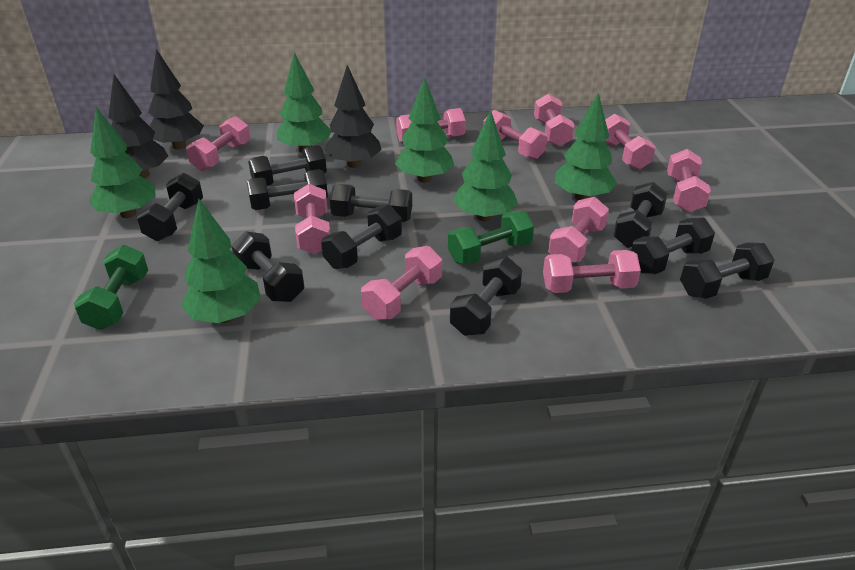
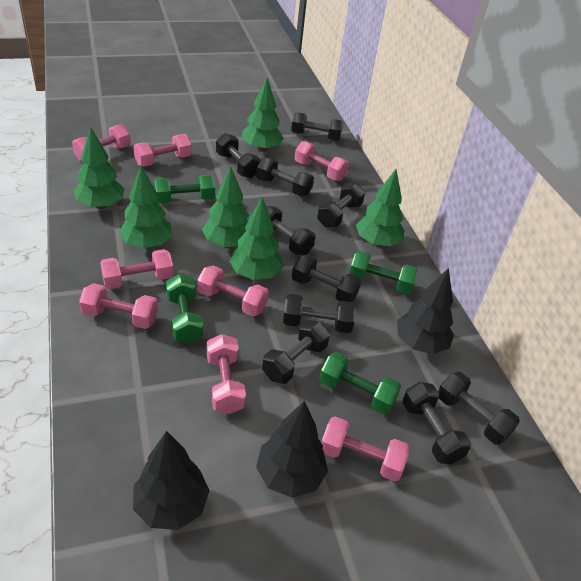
green dumbbell: 2 -> 4
pink dumbbell: 10 -> 8

